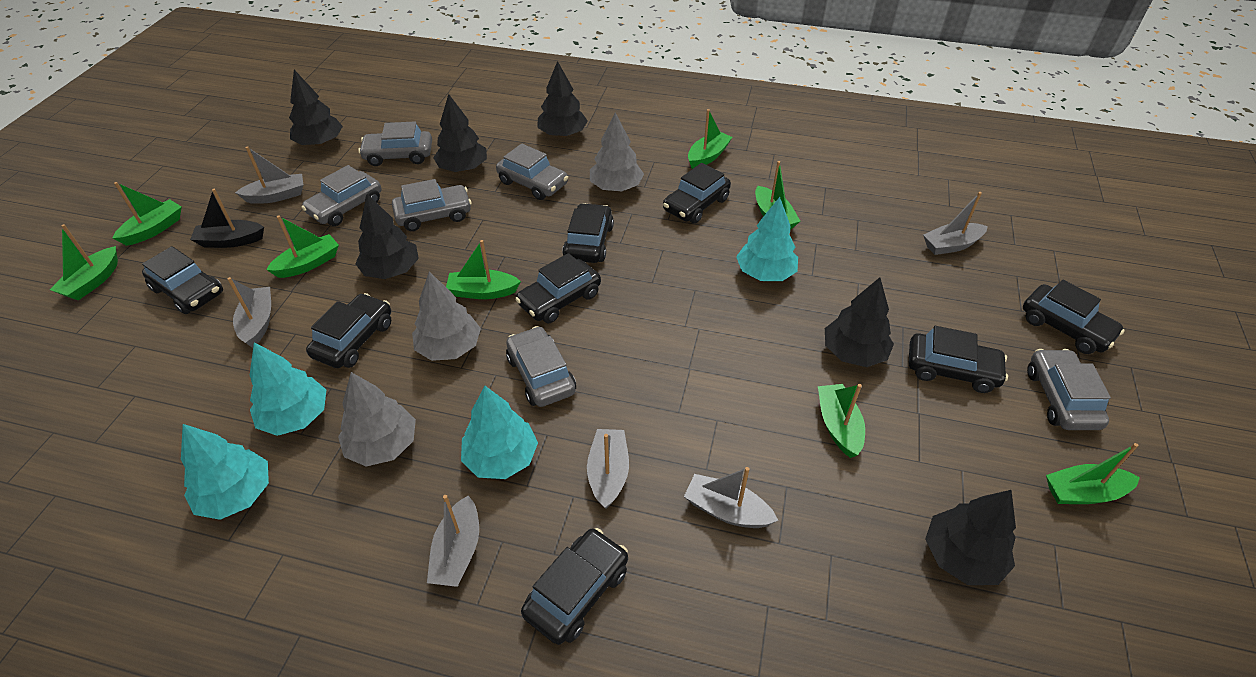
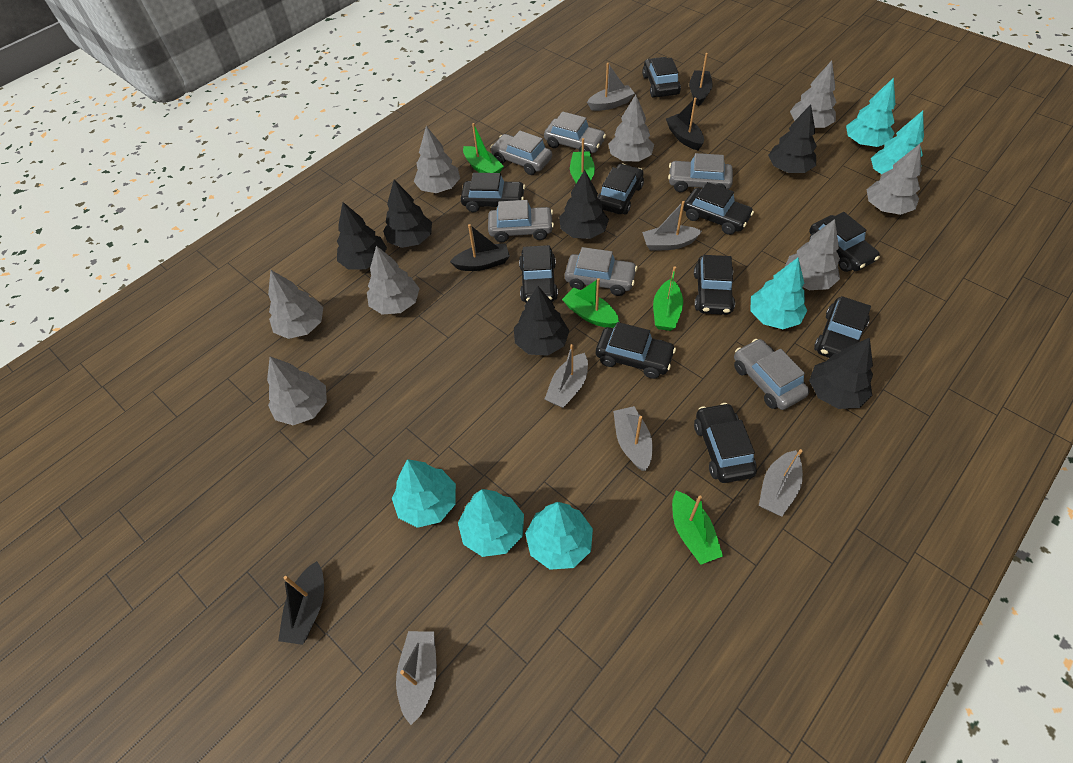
black boat: 1 -> 4
black car: 8 -> 10
green boat: 8 -> 5
grey tree: 3 -> 8
turquoise tree: 4 -> 6

